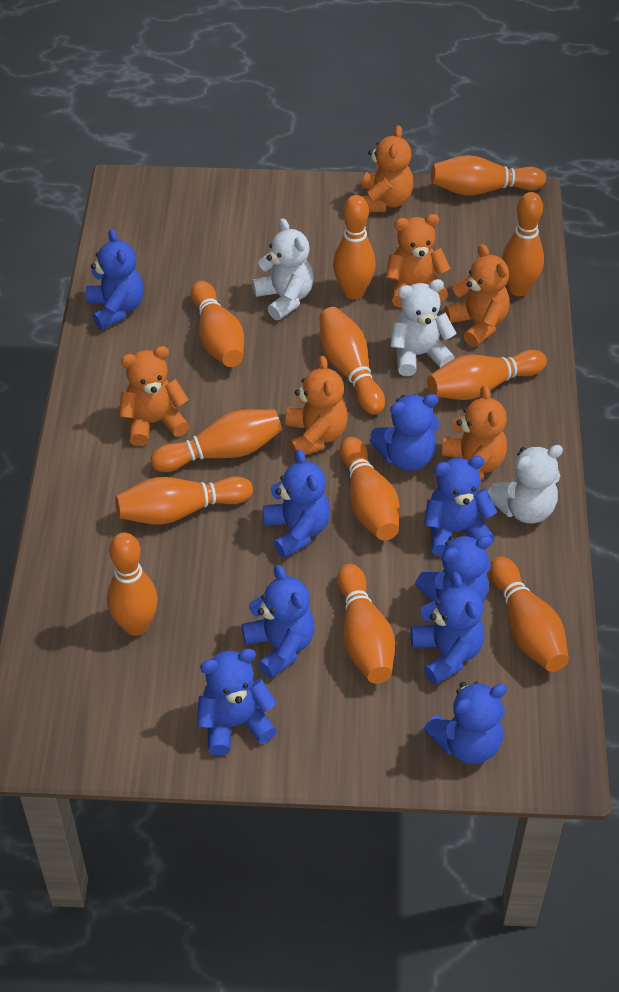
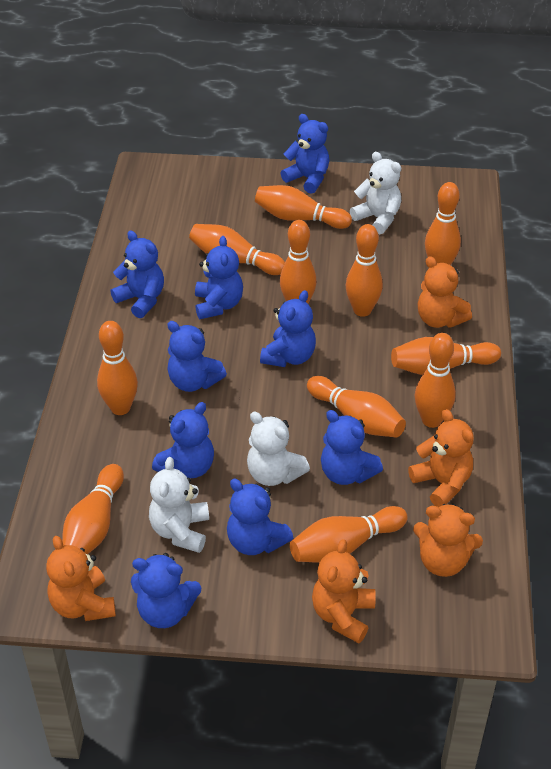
orange bowling pin: 12 -> 11
orange teddy bear: 6 -> 5

